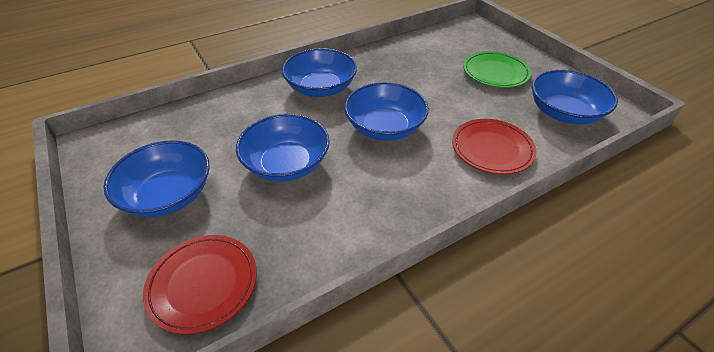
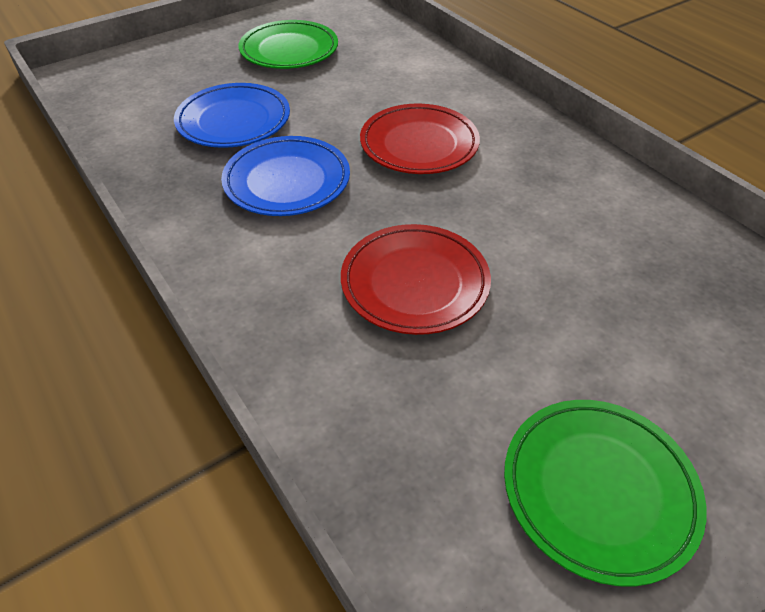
blue bowl: 5 -> 0
blue plate: 0 -> 2
green plate: 1 -> 2

